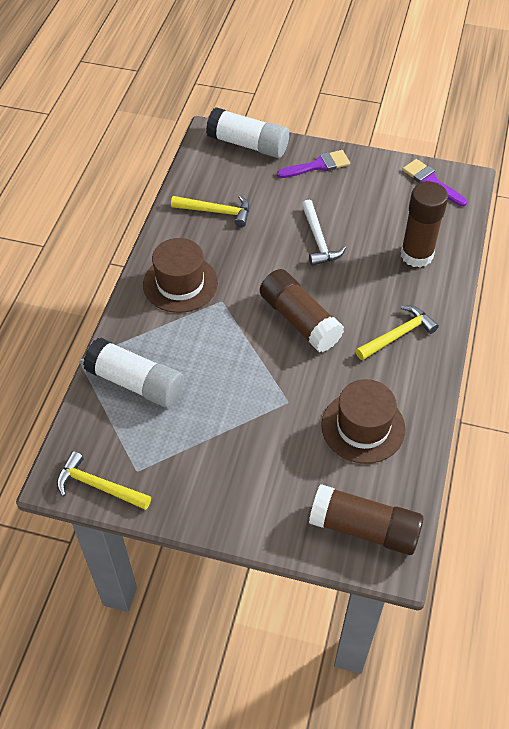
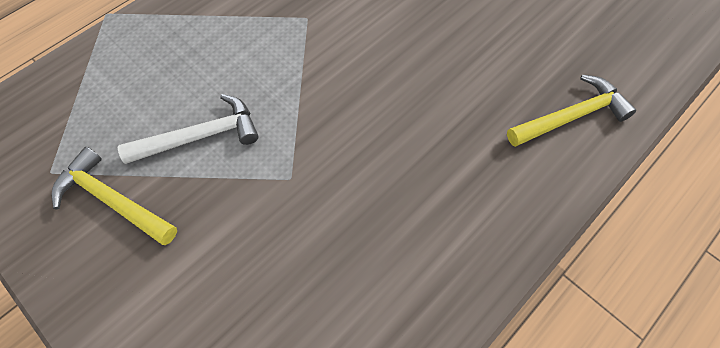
brown glue stick: 3 -> 0
brown hat: 2 -> 0
purple brush: 2 -> 0
white glue stick: 2 -> 0
yellow hammer: 3 -> 2

